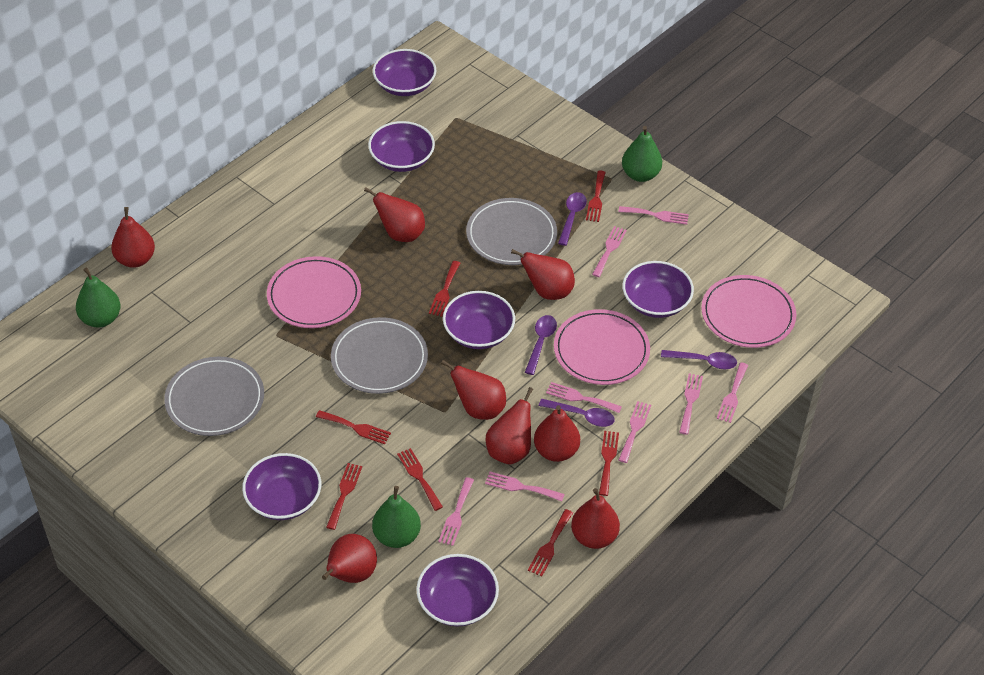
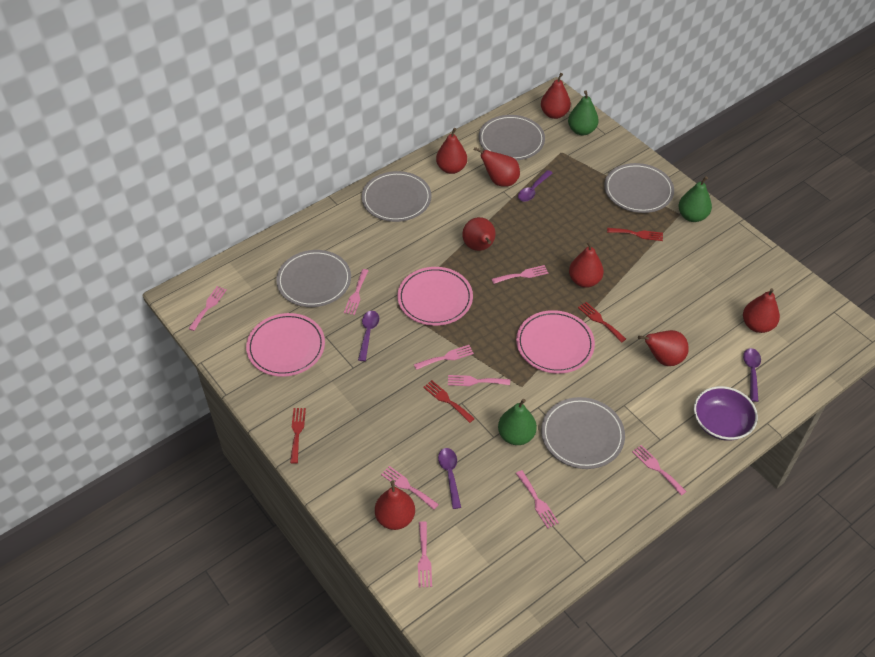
grey plate: 3 -> 5
pink fork: 8 -> 9
purple bowl: 6 -> 1
red fork: 7 -> 4

